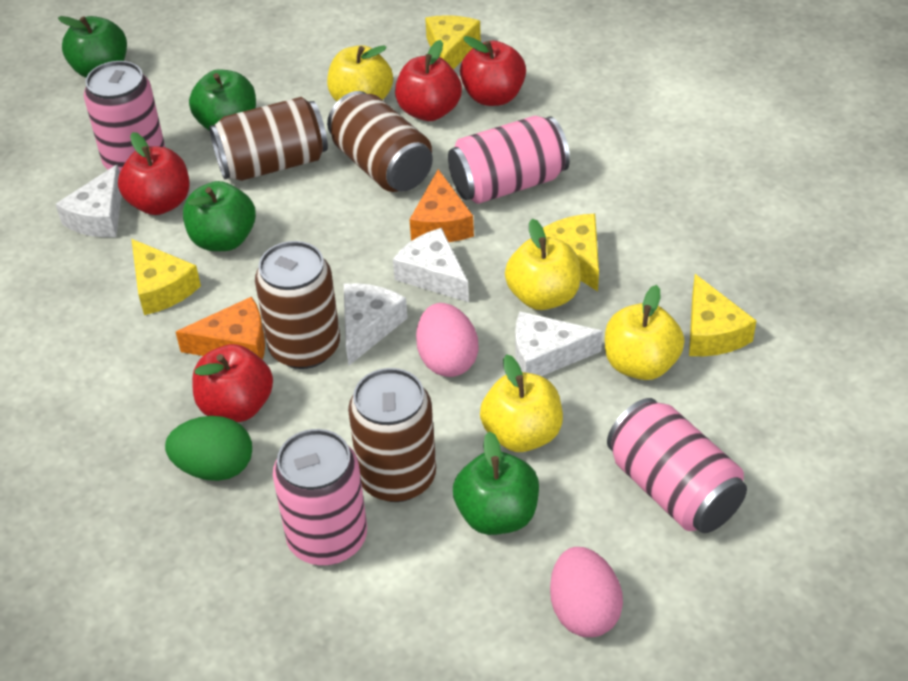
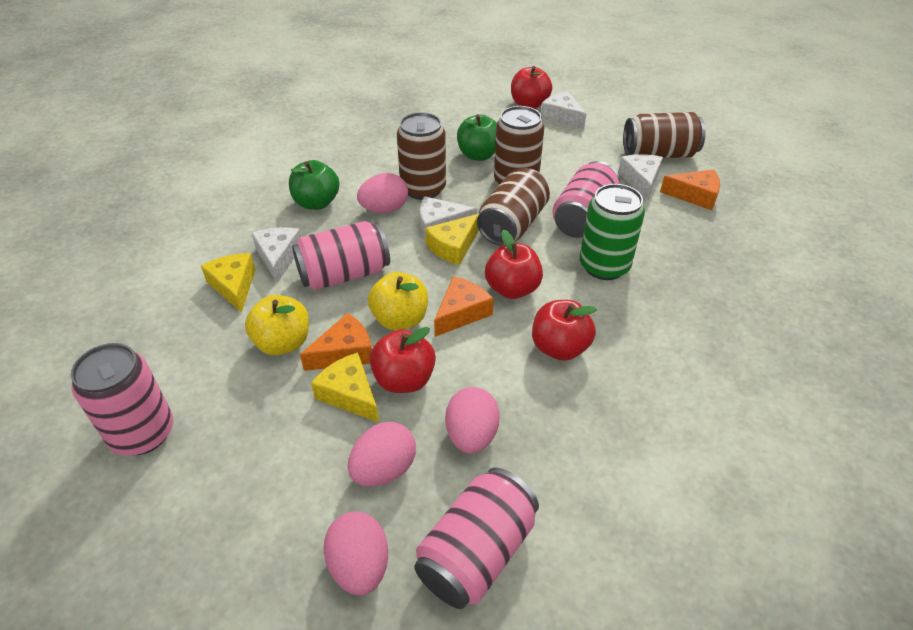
green apple: 4 -> 2
green can: 0 -> 1
green egg: 1 -> 0
orange cheese: 2 -> 3
pink egg: 2 -> 4
yellow apple: 4 -> 2
yellow cheese: 4 -> 3

